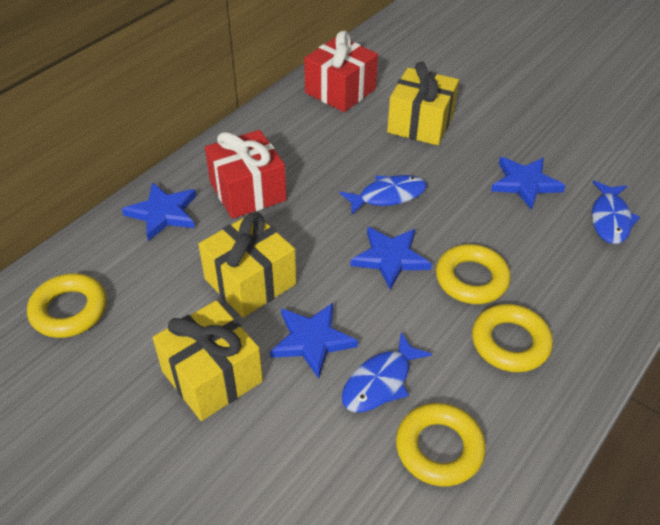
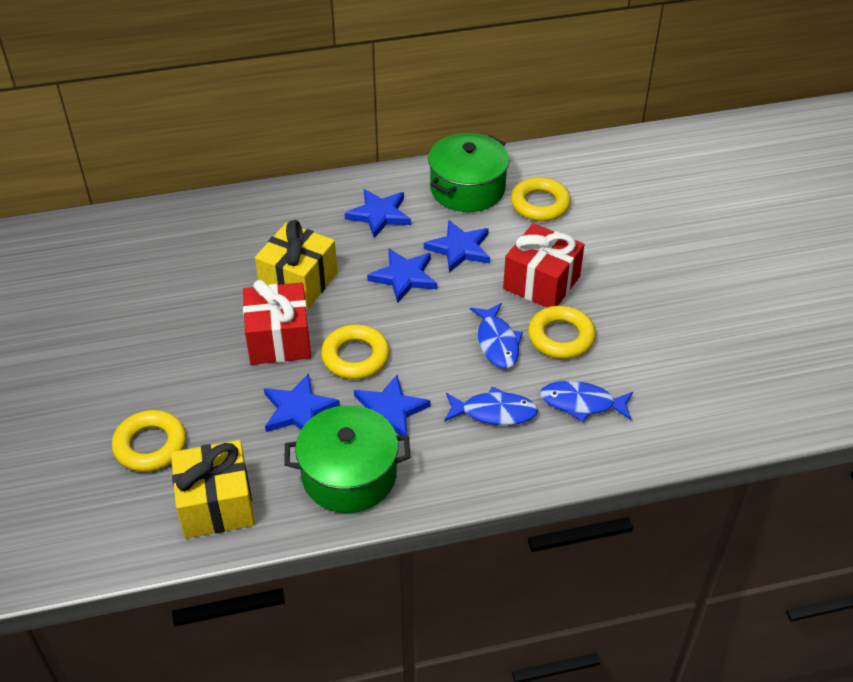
blue star: 4 -> 5
green pot: 0 -> 2
yellow gift: 3 -> 2

